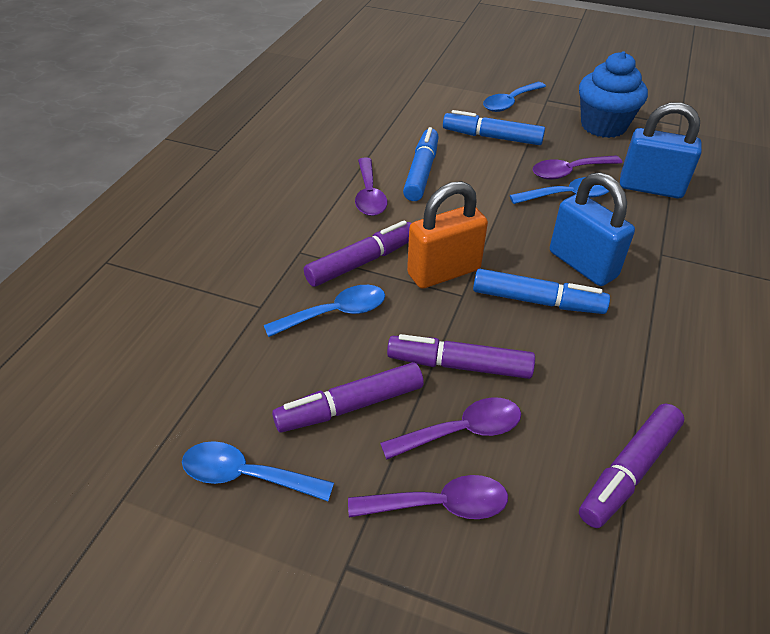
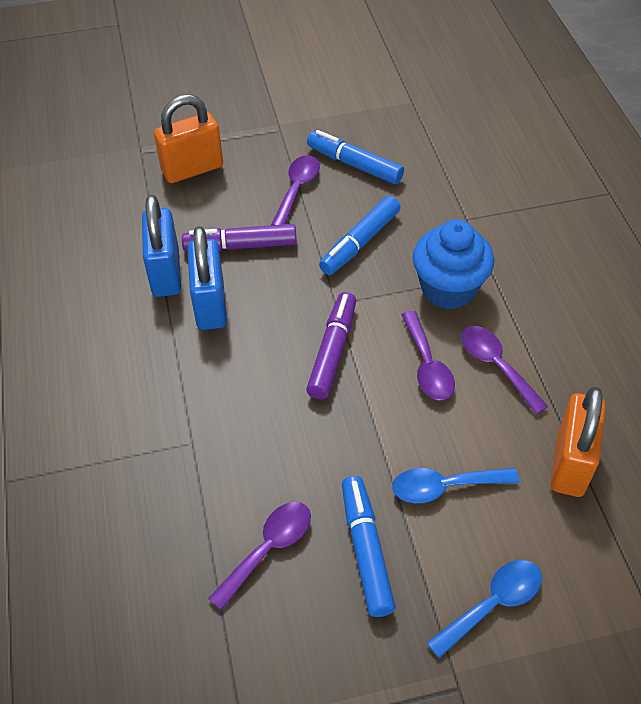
blue spoon: 4 -> 2
orange padlock: 1 -> 2
purple marker: 4 -> 2

